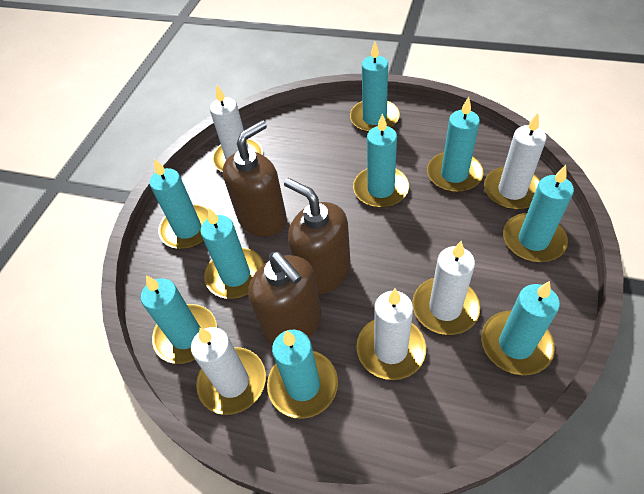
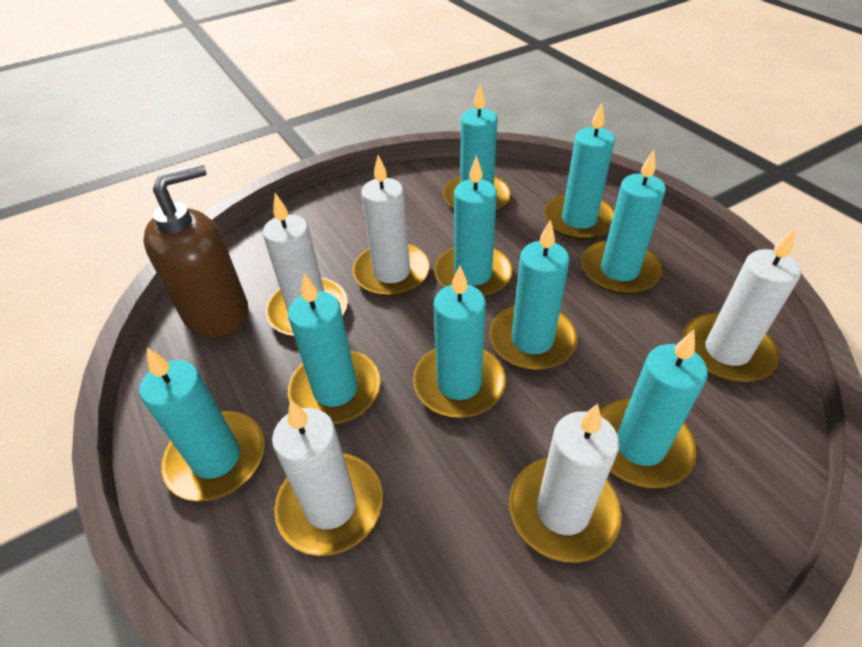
brown soap dispenser: 3 -> 1

